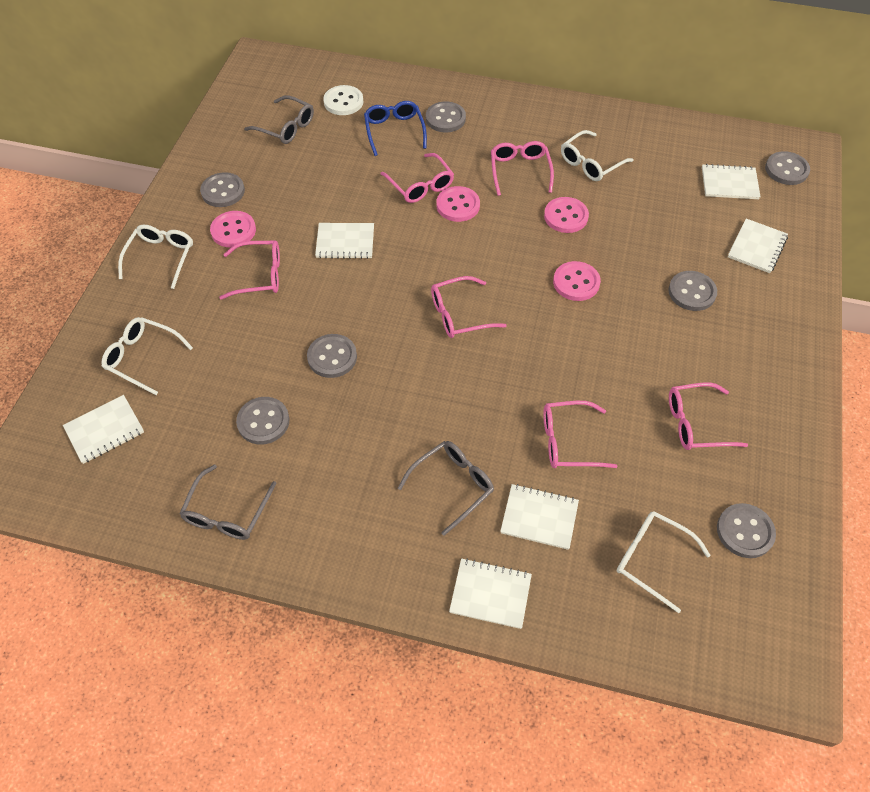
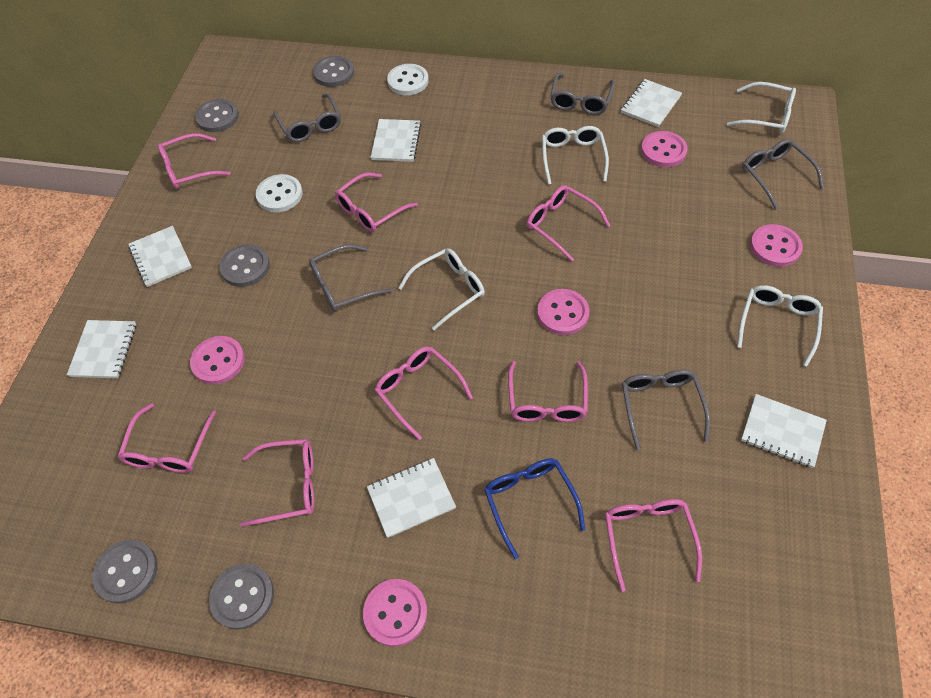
grey button: 7 -> 5
grey glasses: 3 -> 5
pink button: 4 -> 5
pink glasses: 6 -> 8
white button: 1 -> 2

